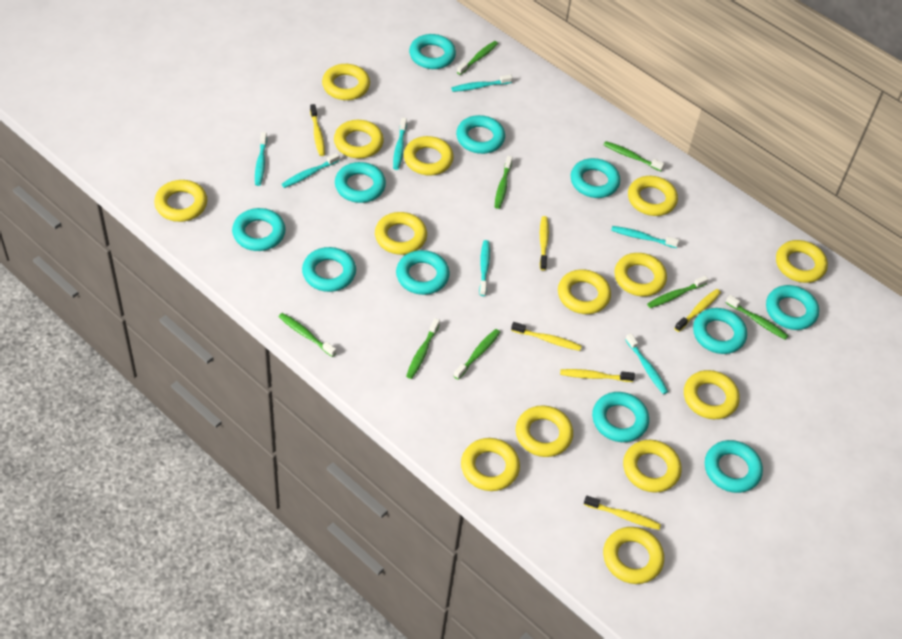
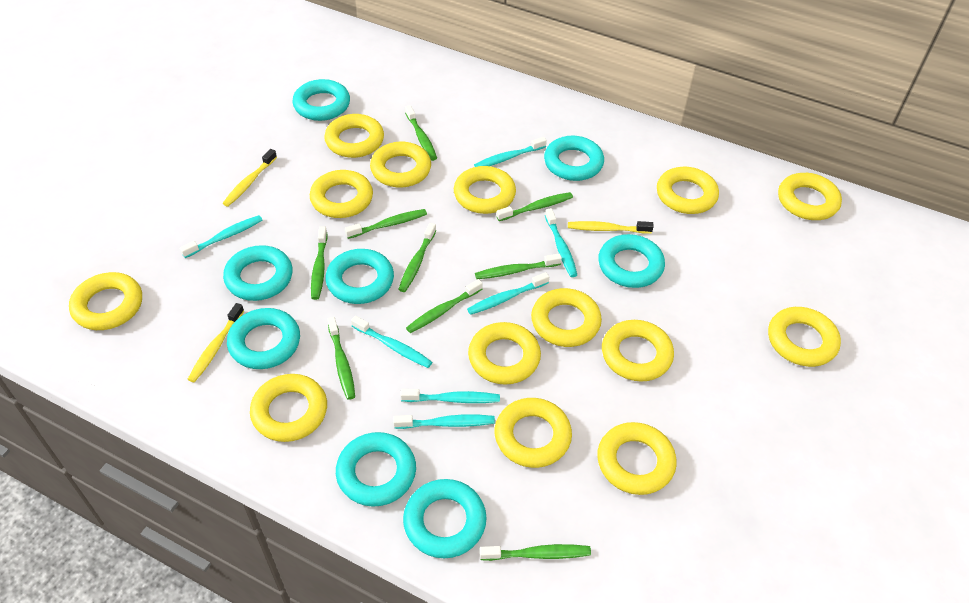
green toothbrush: 8 -> 9
turquoise ring: 11 -> 8
yellow toothbrush: 6 -> 3

